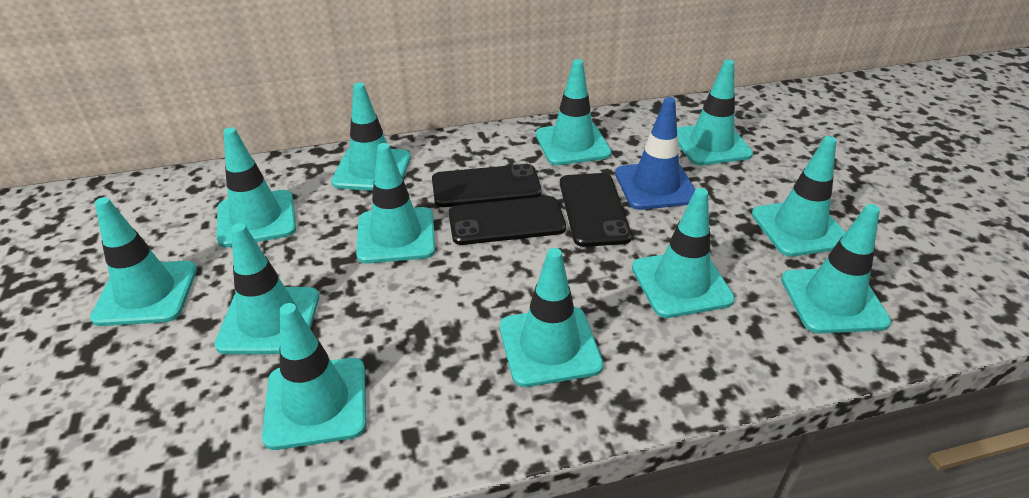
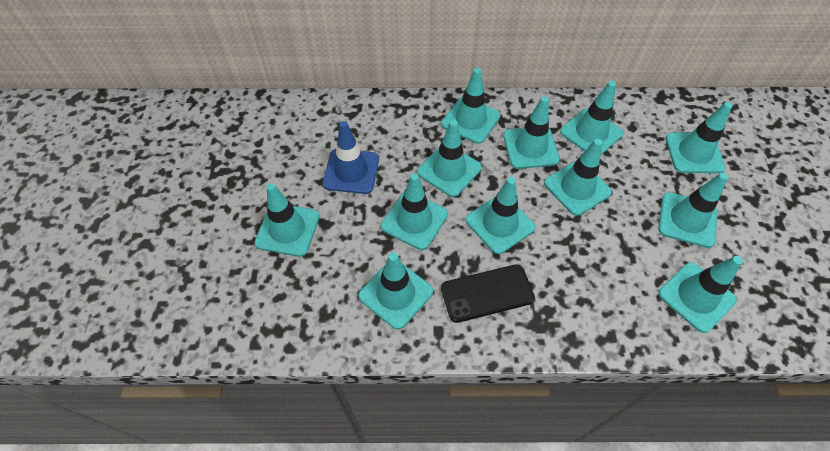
black phone: 3 -> 1

